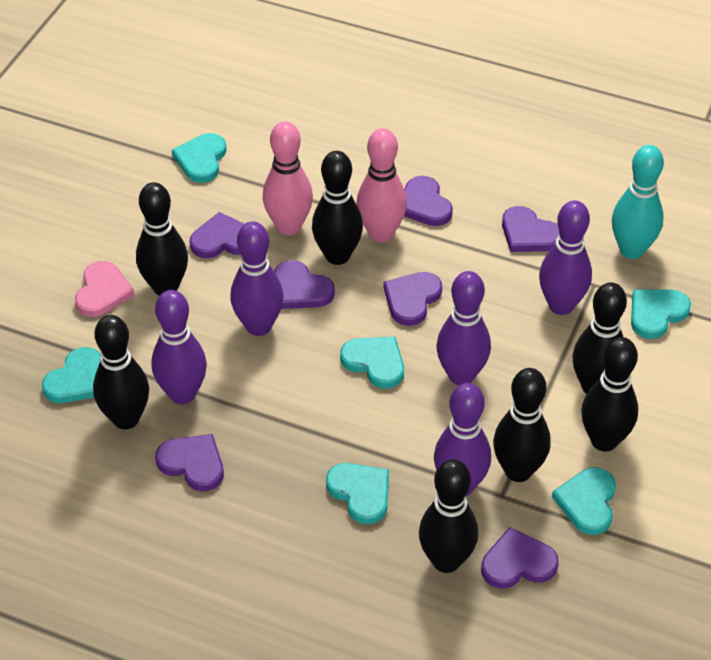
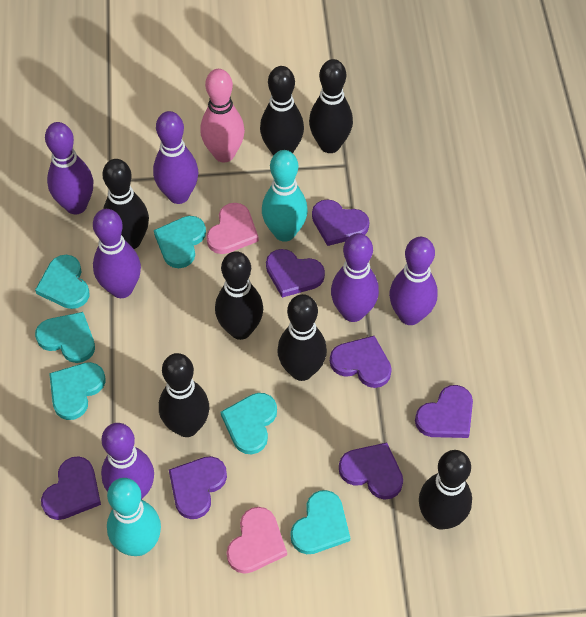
pink bowling pin: 2 -> 1
pink heart: 1 -> 2
purple bowling pin: 5 -> 6
turquoise bowling pin: 1 -> 2

